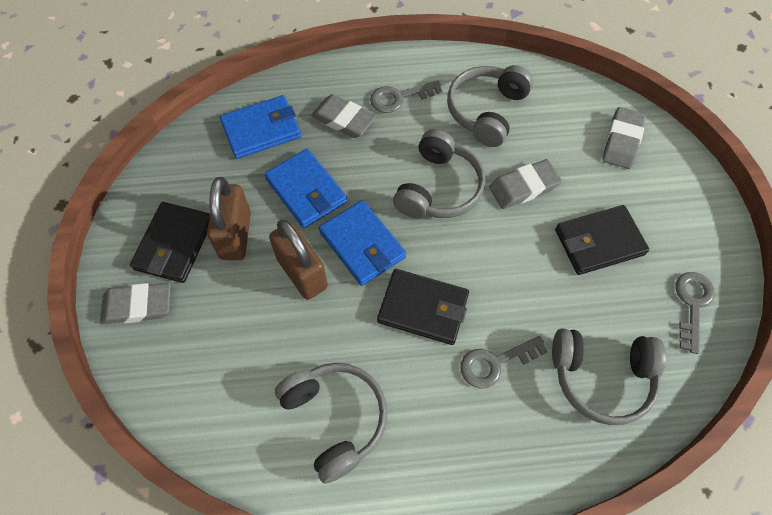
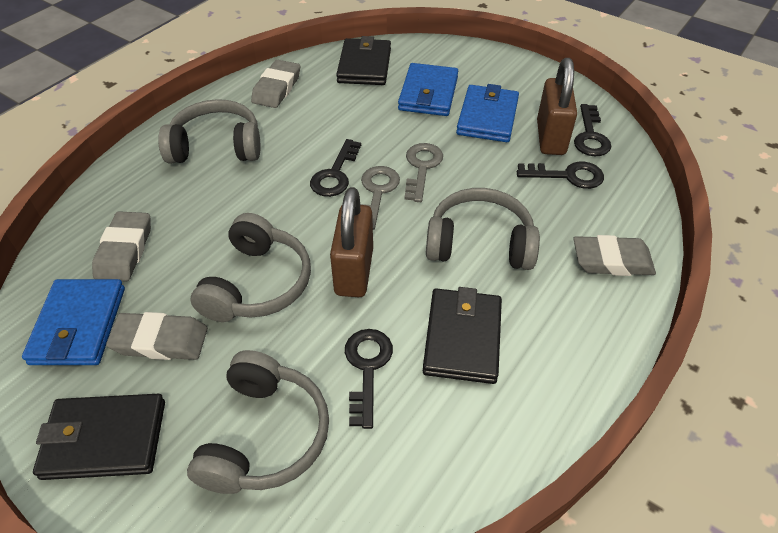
black key: 0 -> 4
grey key: 3 -> 2

